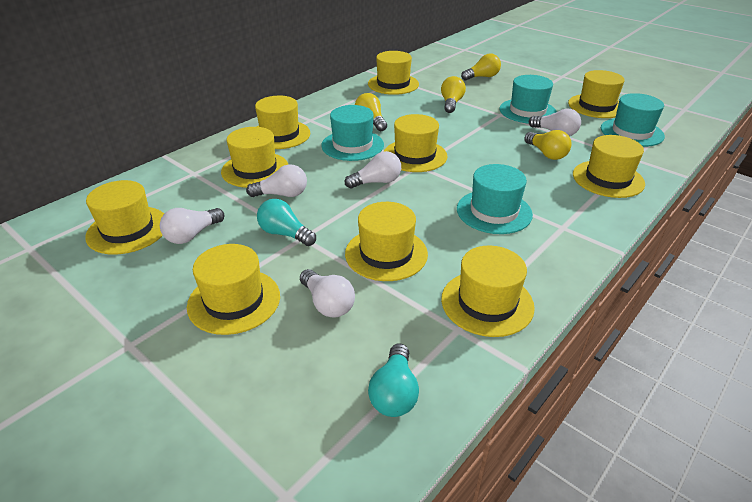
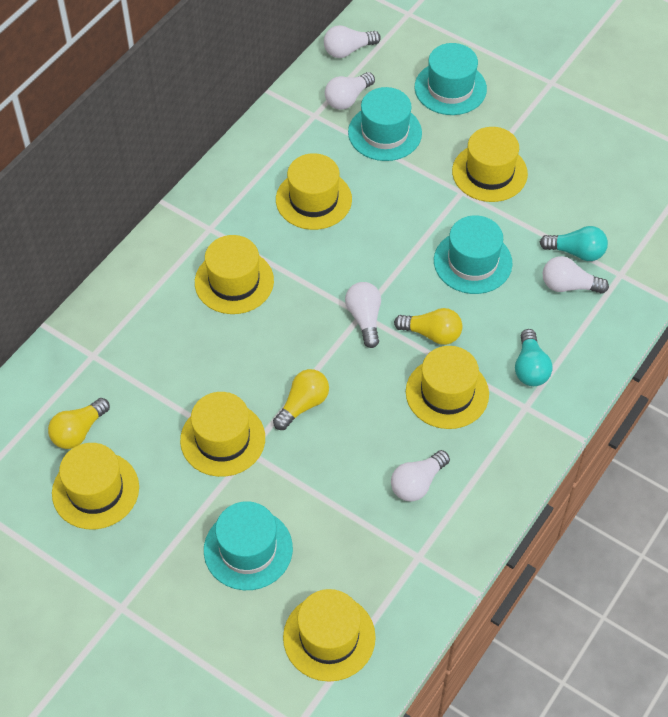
yellow hat: 10 -> 7
yellow light bulb: 4 -> 3

